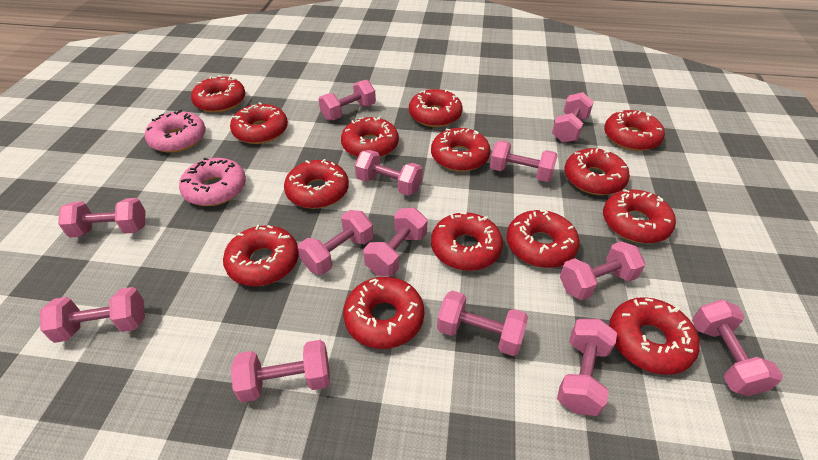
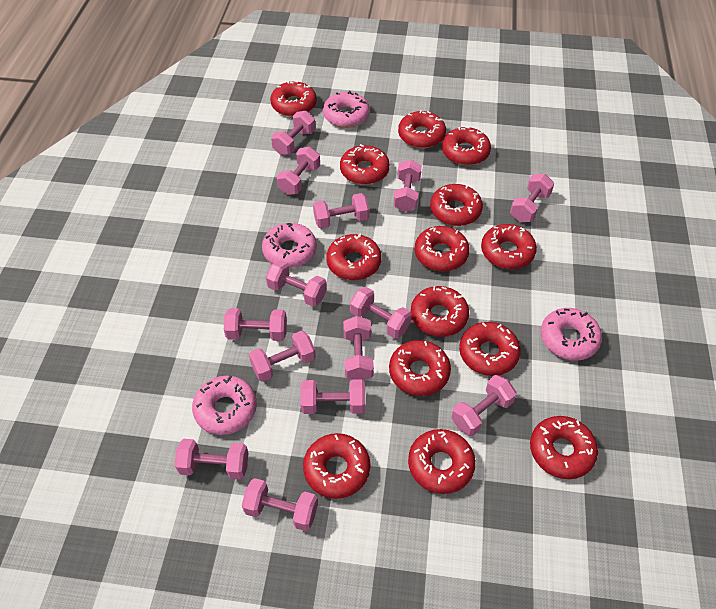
pink donut: 2 -> 4
pink dumbbell: 13 -> 14

